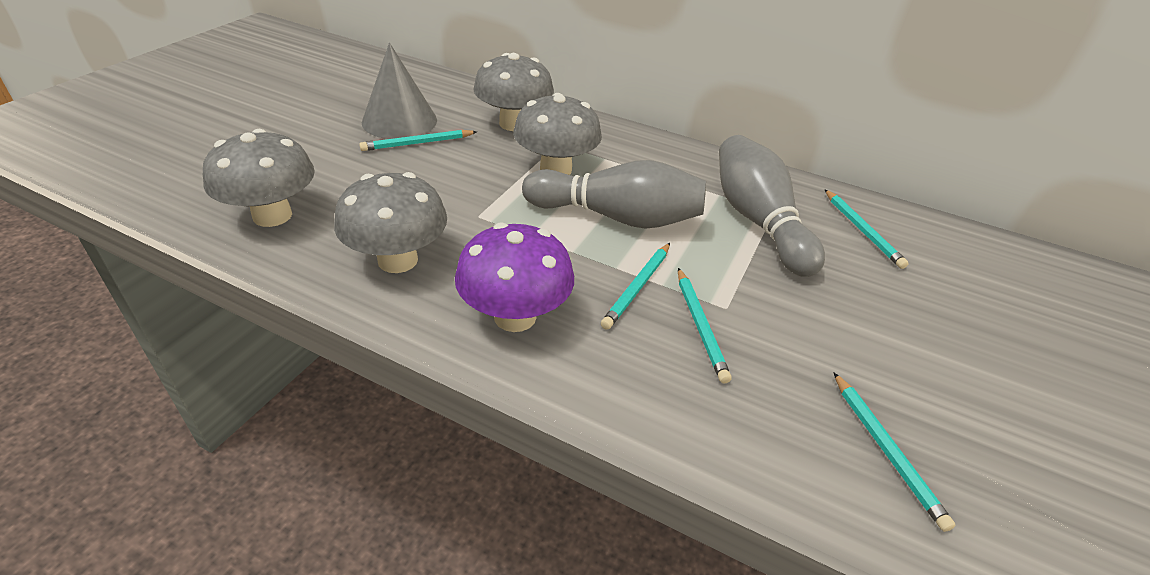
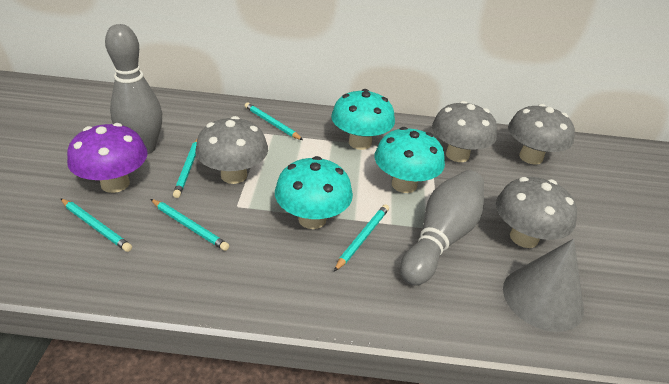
turquoise mushroom: 0 -> 3

